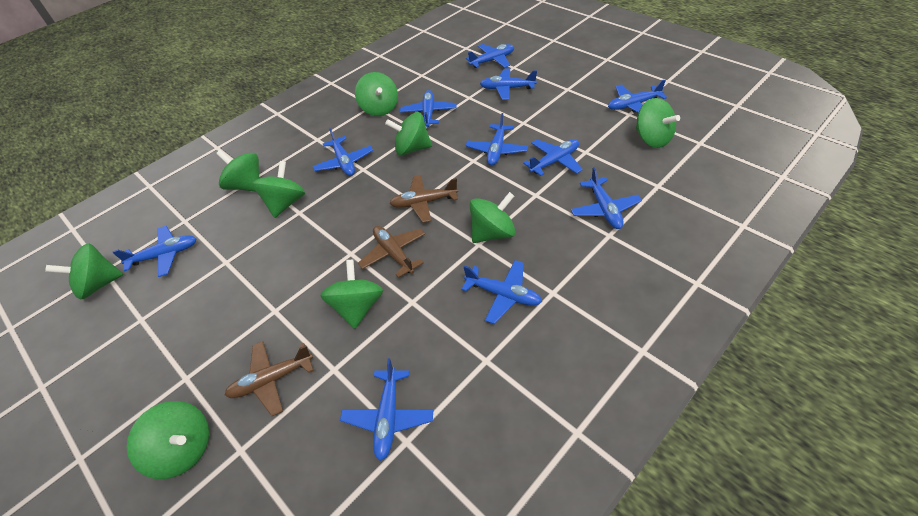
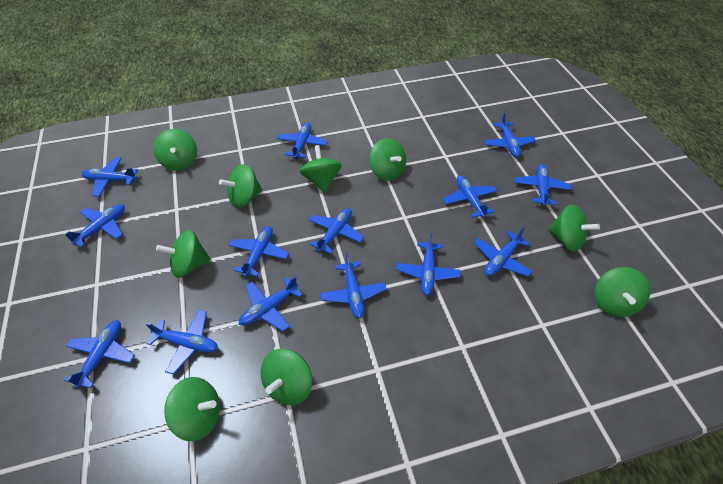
blue plane: 11 -> 14
brown plane: 3 -> 0

